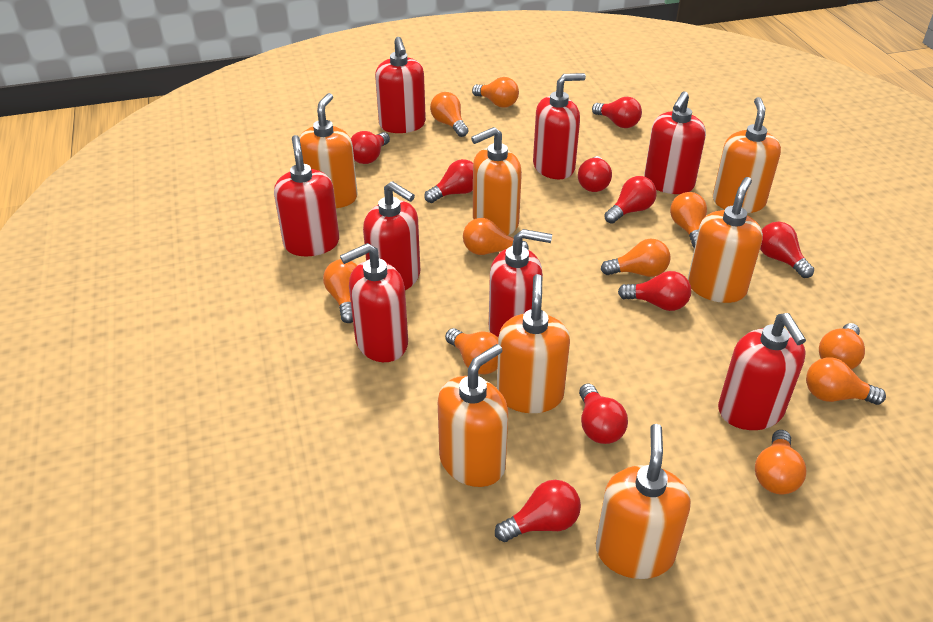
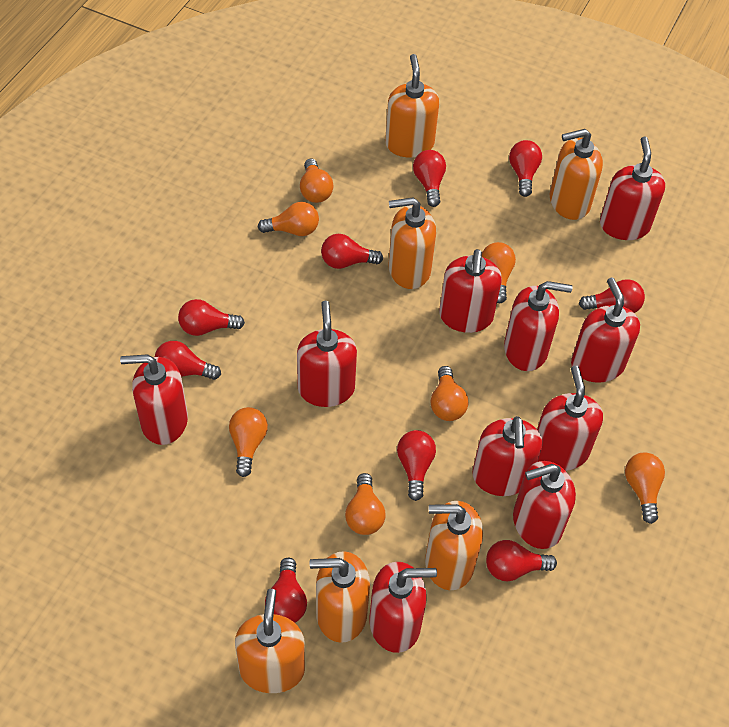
orange light bulb: 10 -> 7
orange soap dispenser: 7 -> 6
red soap dispenser: 8 -> 10

